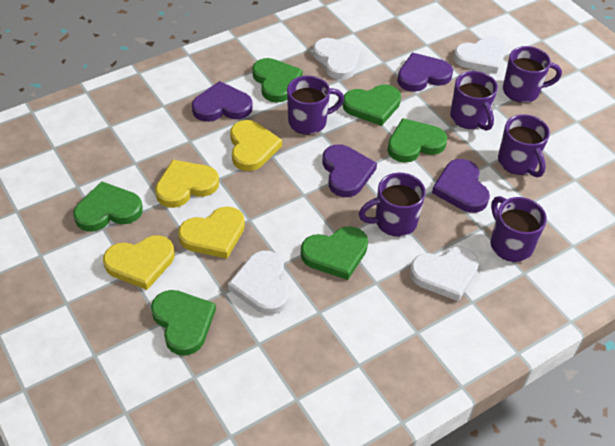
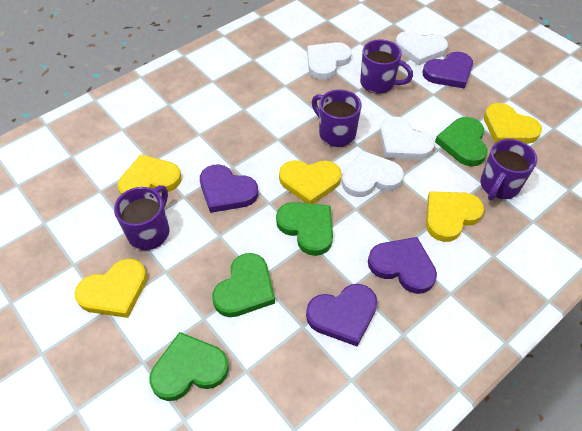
green heart: 6 -> 4
purple mug: 6 -> 4
yellow heart: 4 -> 5

